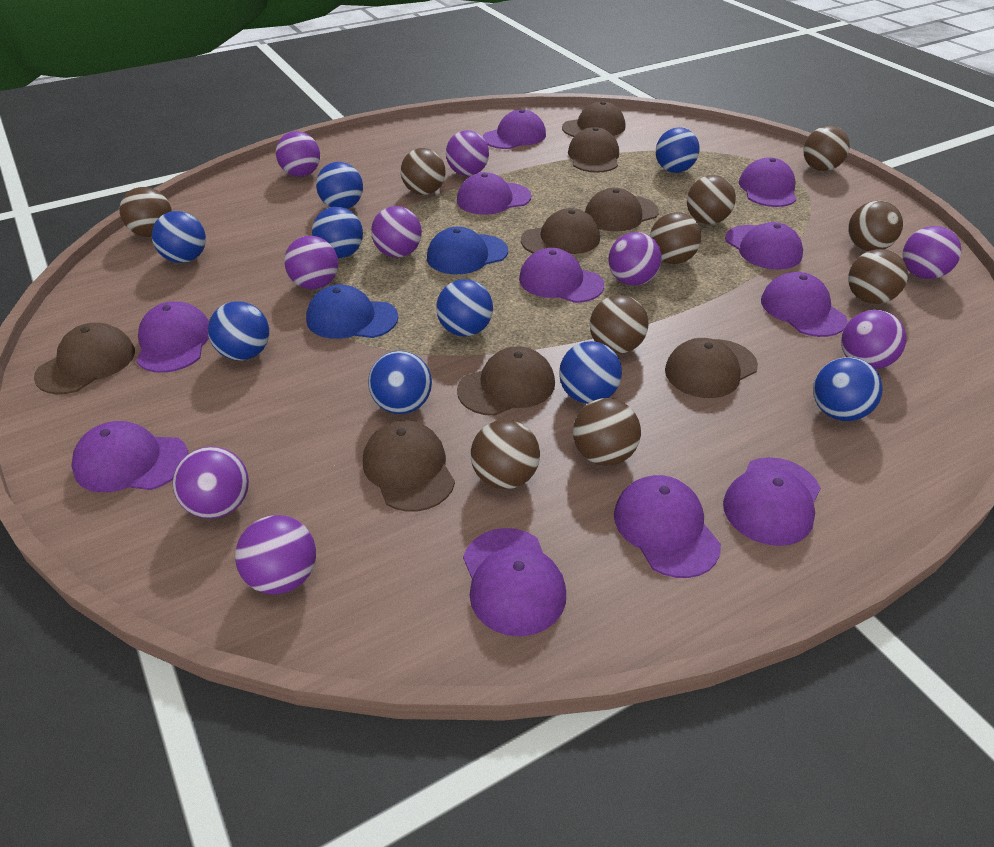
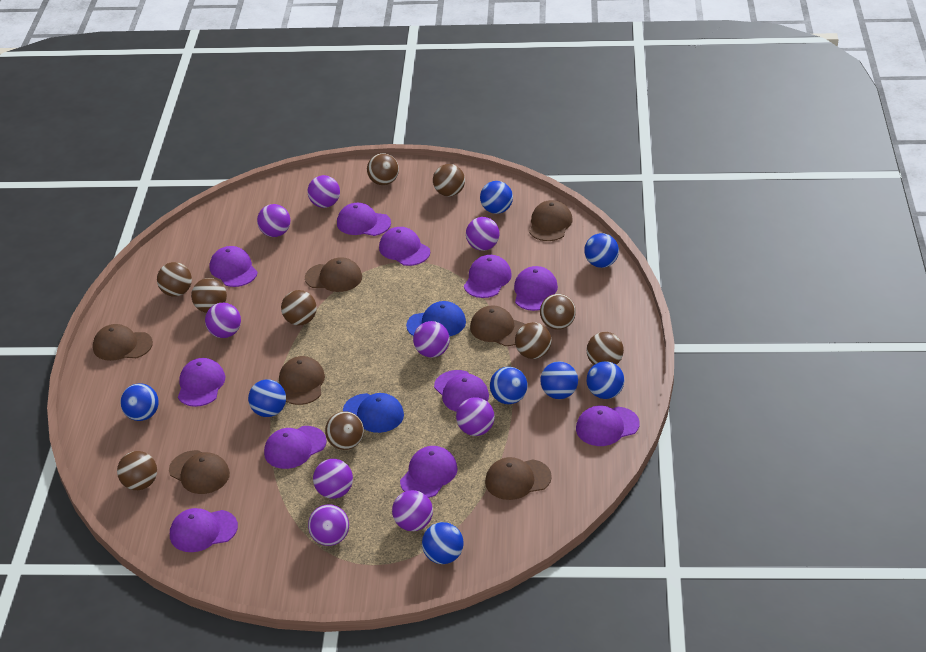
blue ball: 9 -> 8
brown cap: 8 -> 7

